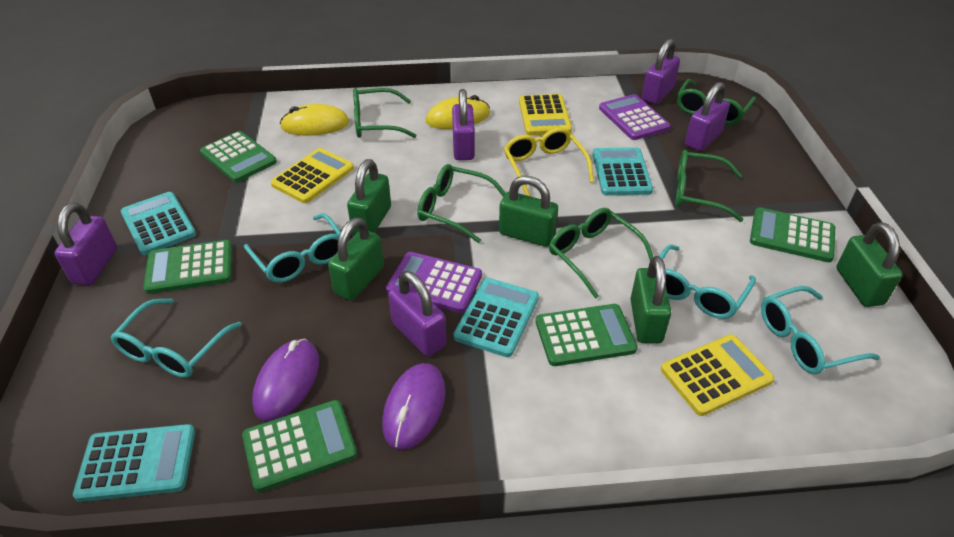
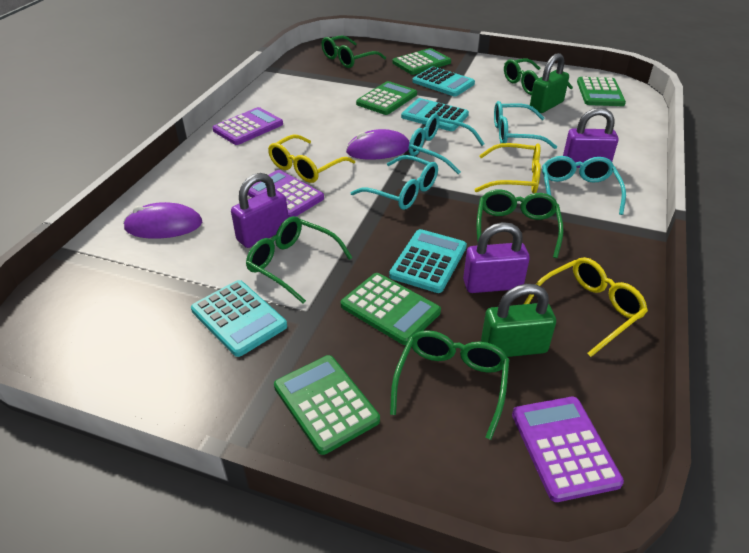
green padlock: 5 -> 2
purple calculator: 2 -> 3
purple padlock: 5 -> 3
yellow calculator: 3 -> 0
yellow glasses: 1 -> 3
yellow mouse: 2 -> 0

